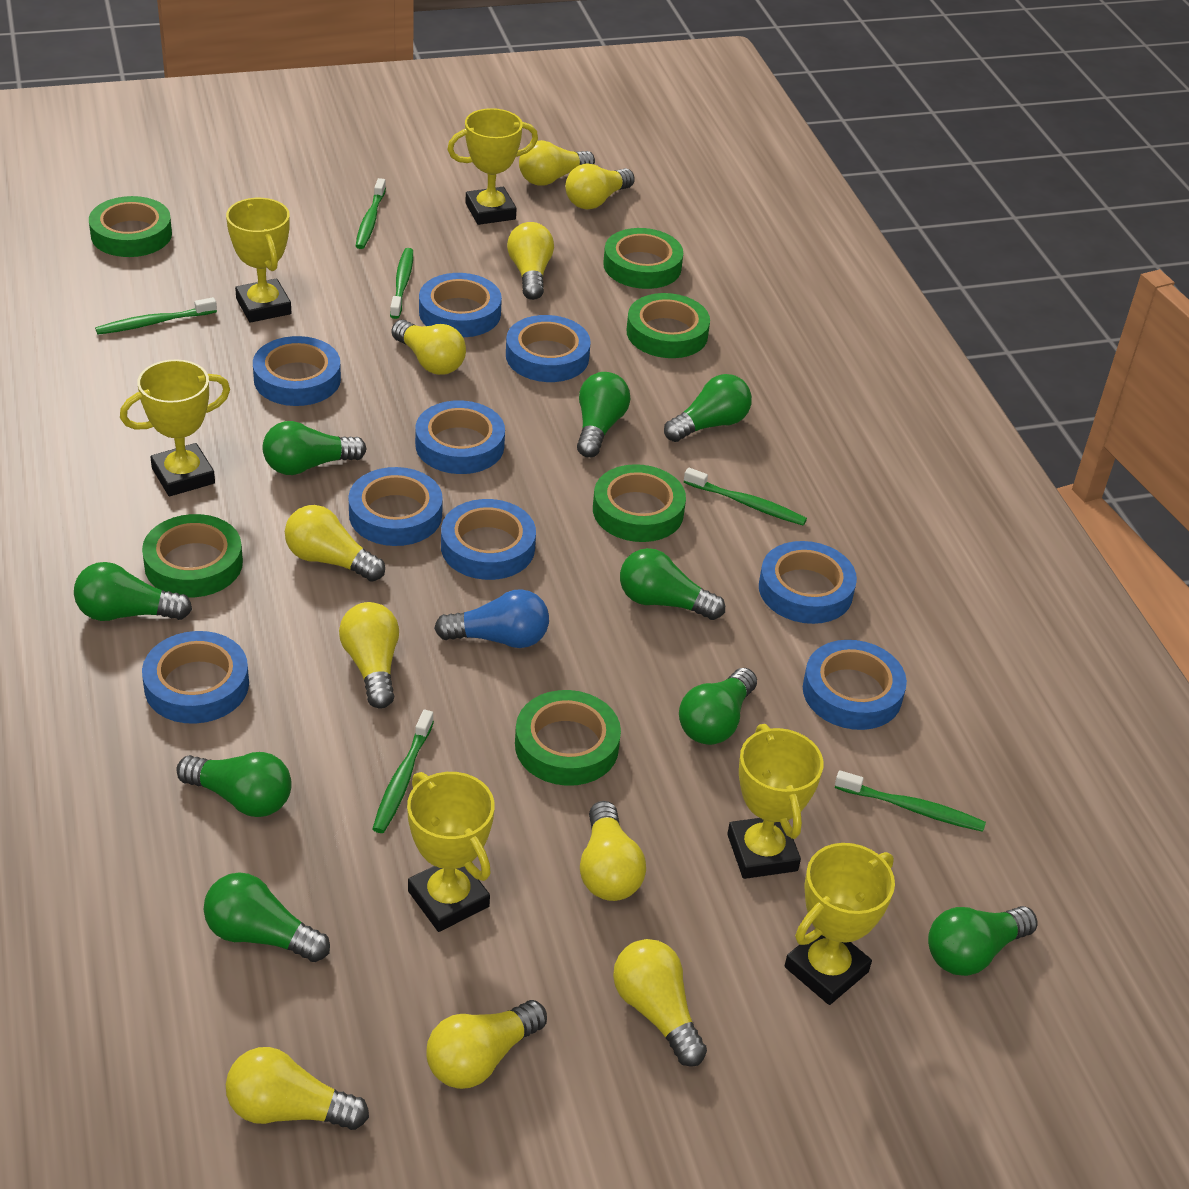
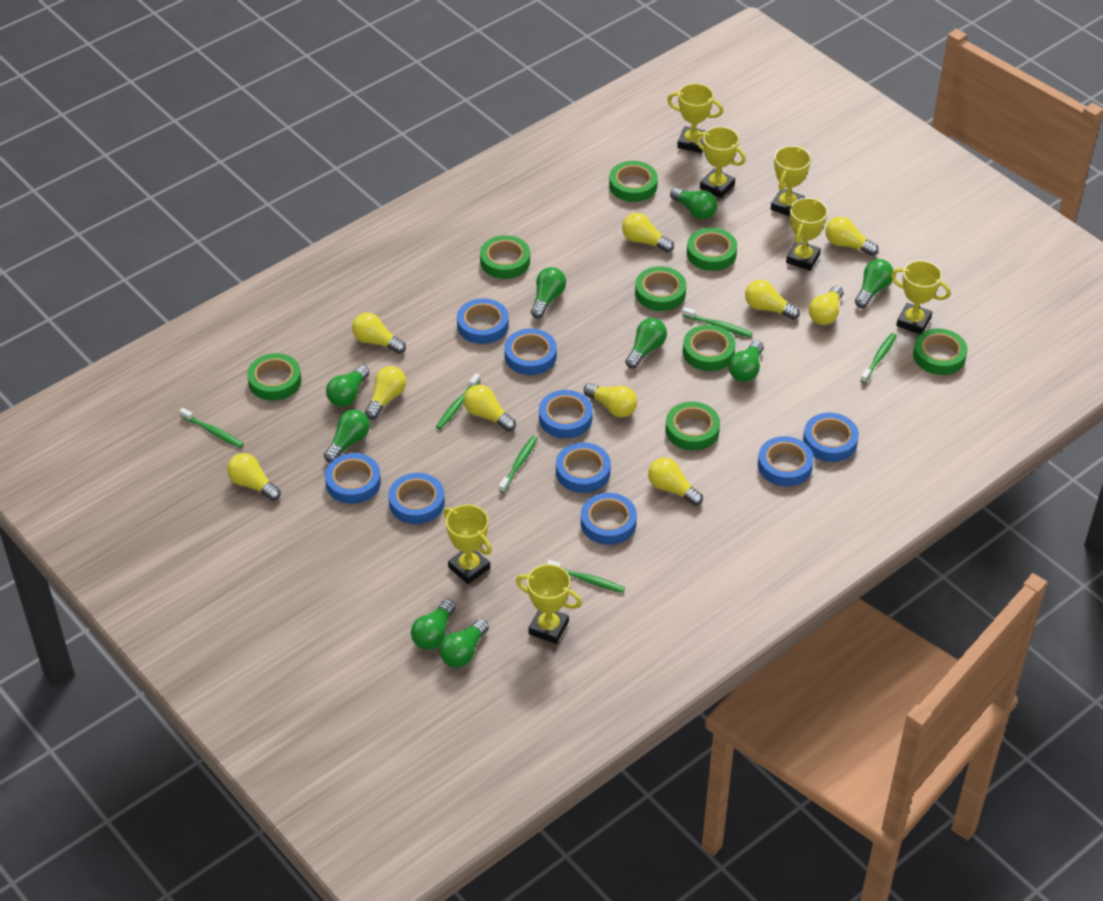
blue light bulb: 1 -> 0
green tape: 6 -> 8
yellow trophy: 6 -> 7

